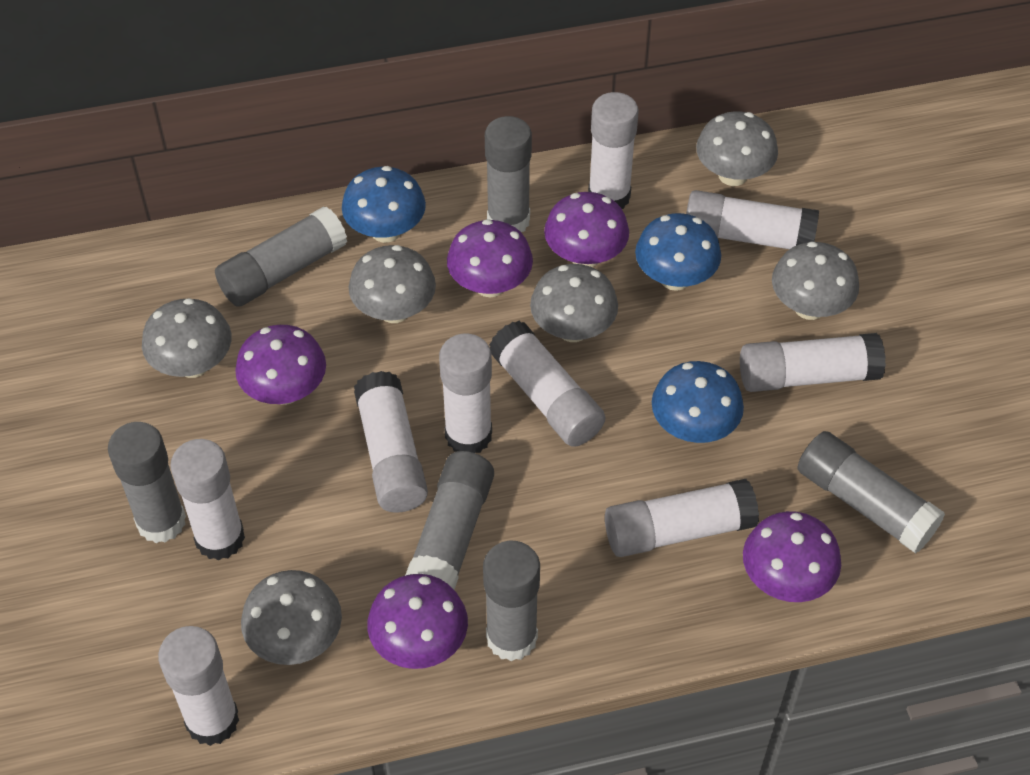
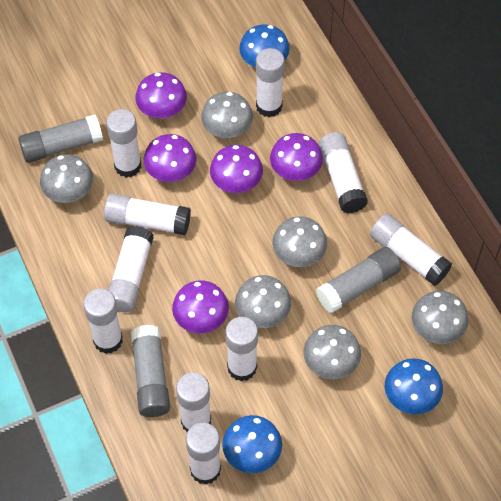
grey glue stick: 6 -> 3
white glue stick: 9 -> 10

